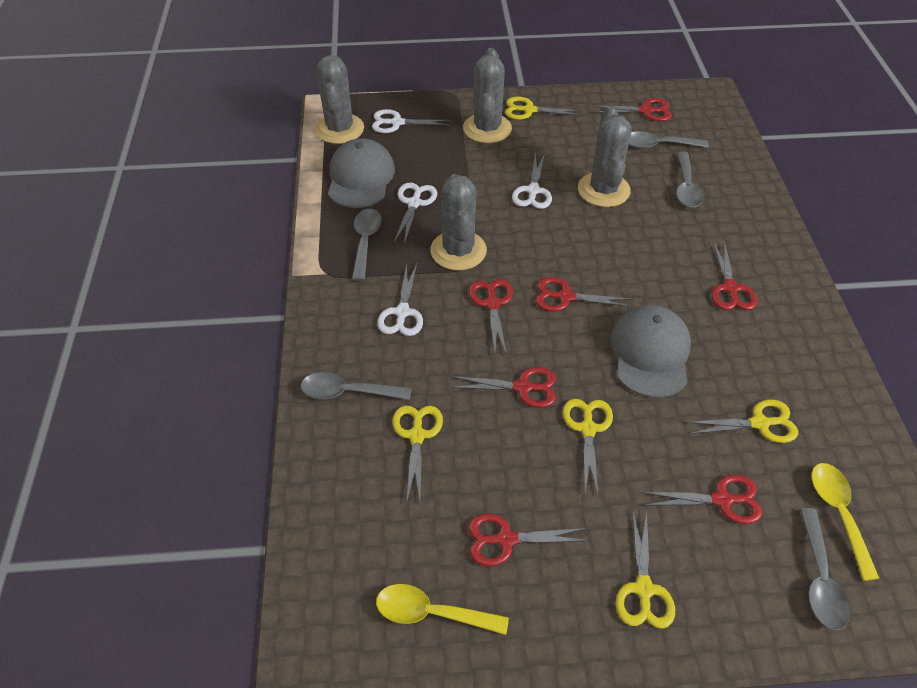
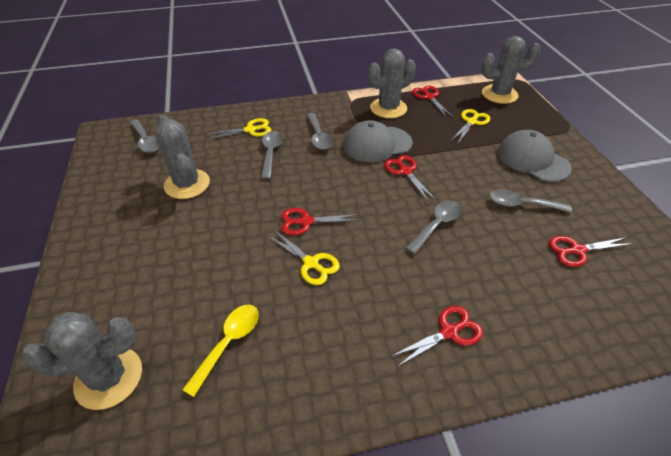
red scissors: 7 -> 5
white scissors: 4 -> 0
yellow scissors: 5 -> 3
yellow spoon: 2 -> 1

